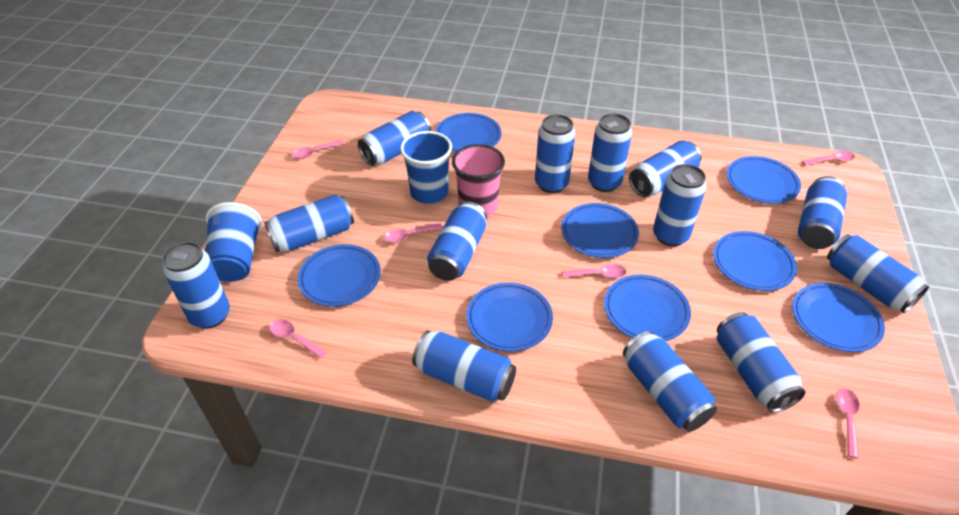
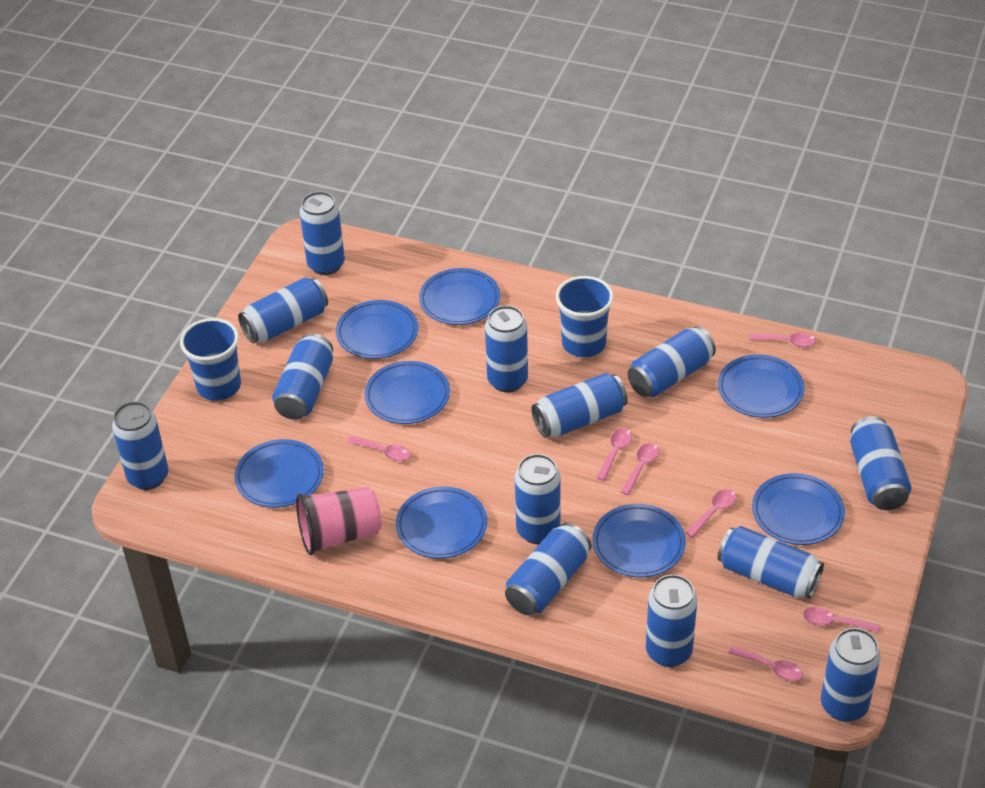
pink spoon: 6 -> 7

